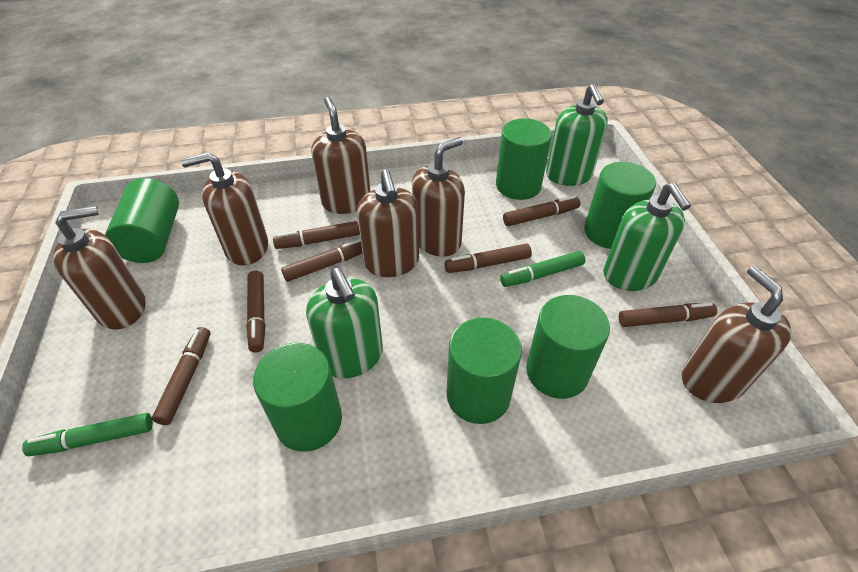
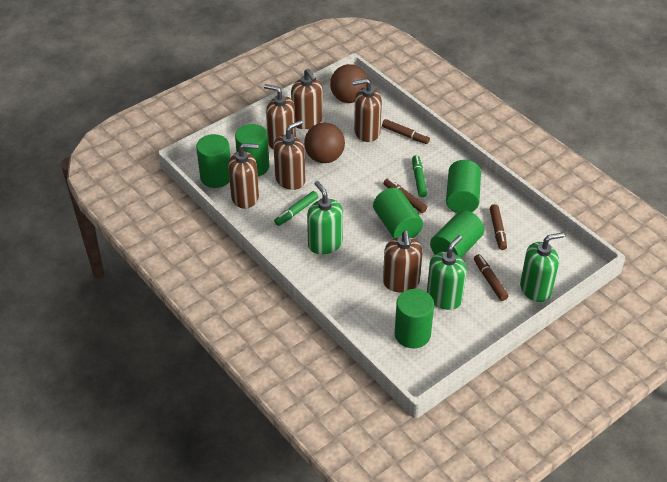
brown ball: 0 -> 2
brown marker: 7 -> 4

